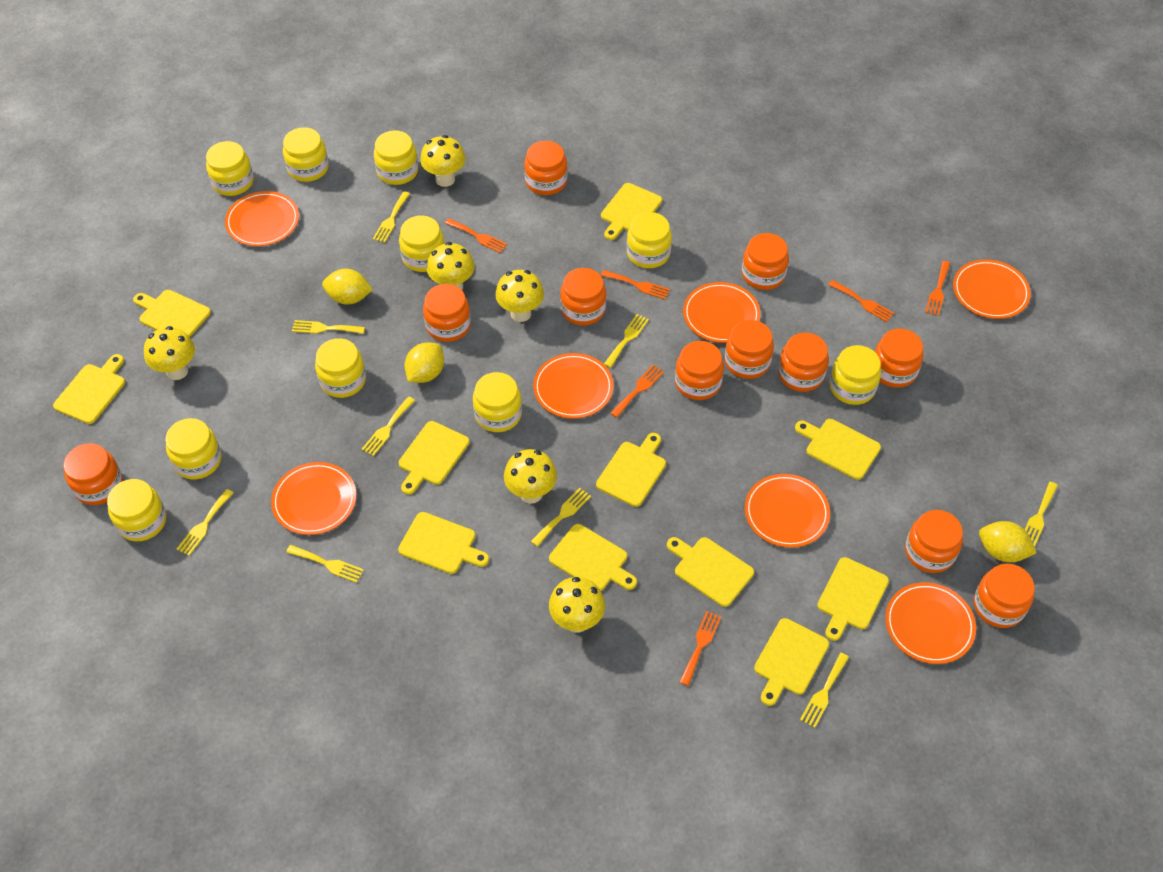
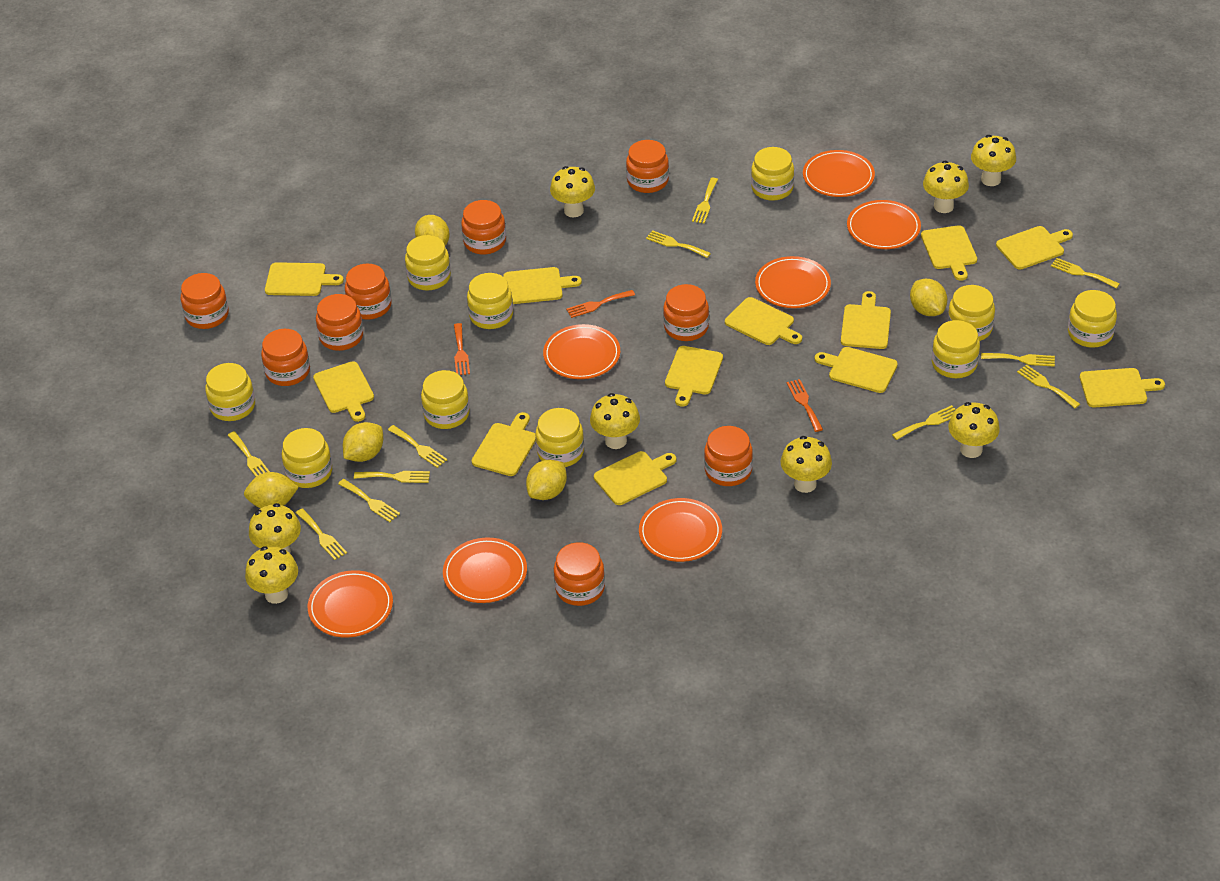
orange fork: 6 -> 3
orange jar: 11 -> 9
yellow cutting board: 11 -> 12
yellow fork: 9 -> 11
yellow lemon: 3 -> 5
yellow mushroom: 6 -> 8

